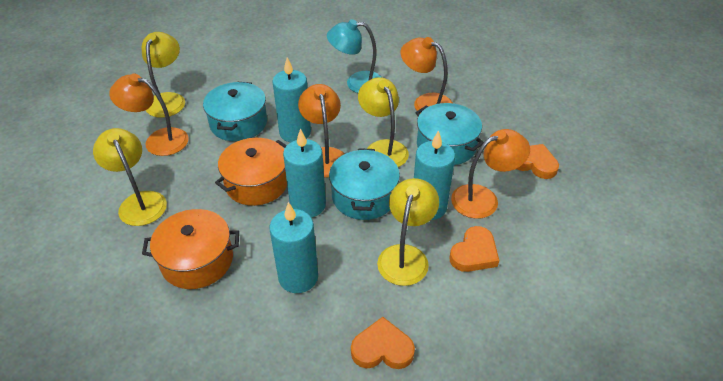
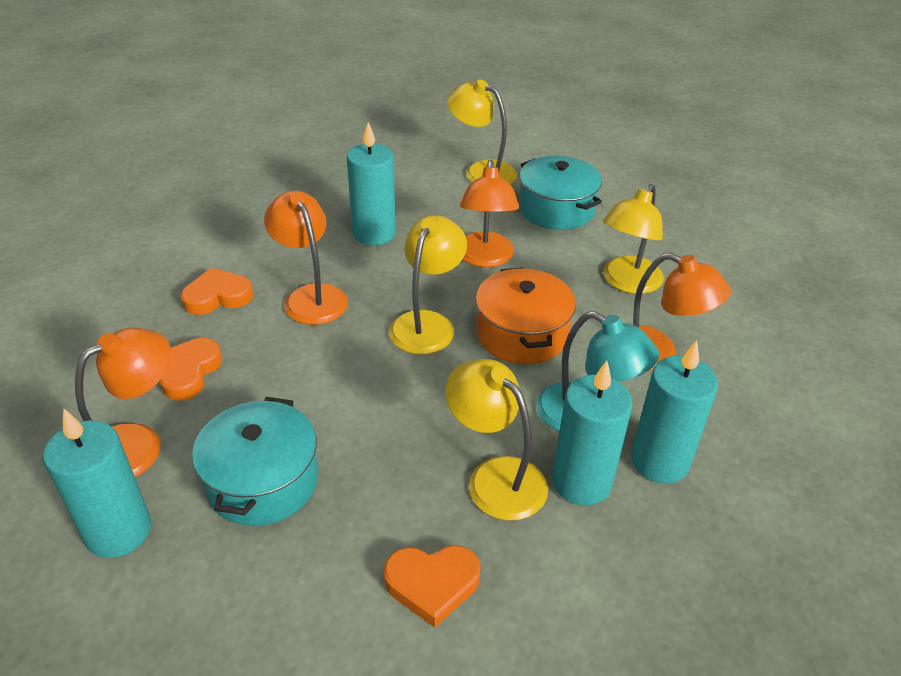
orange pot: 2 -> 1
turquoise pot: 3 -> 2

